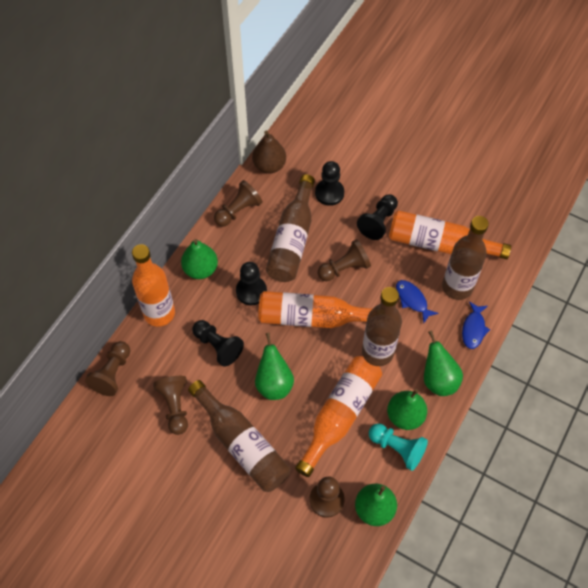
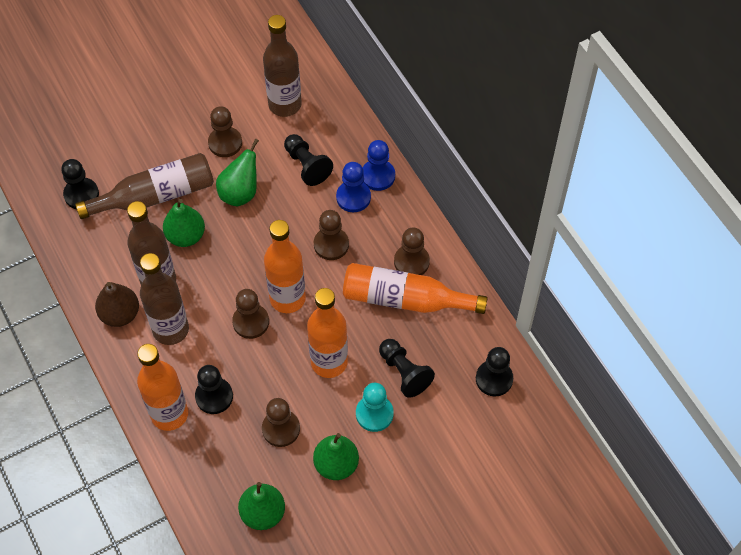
black pawn: 4 -> 5
blue fish: 2 -> 0
blue pawn: 0 -> 2
green pear: 5 -> 4

